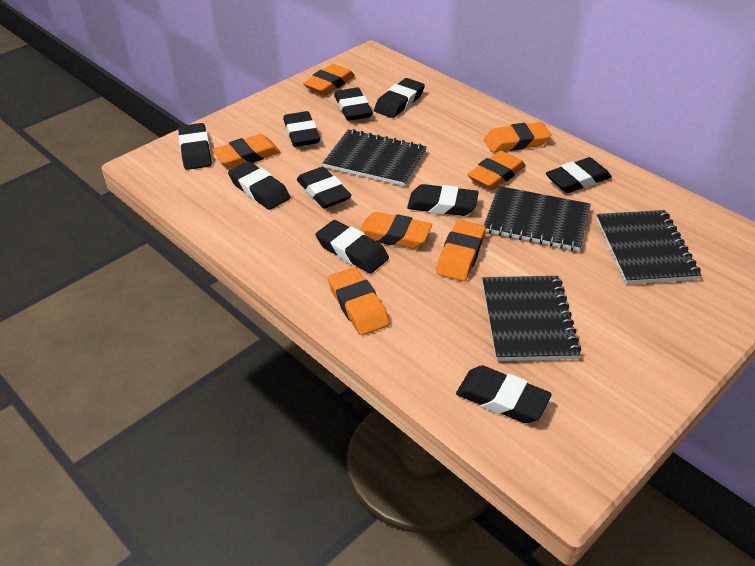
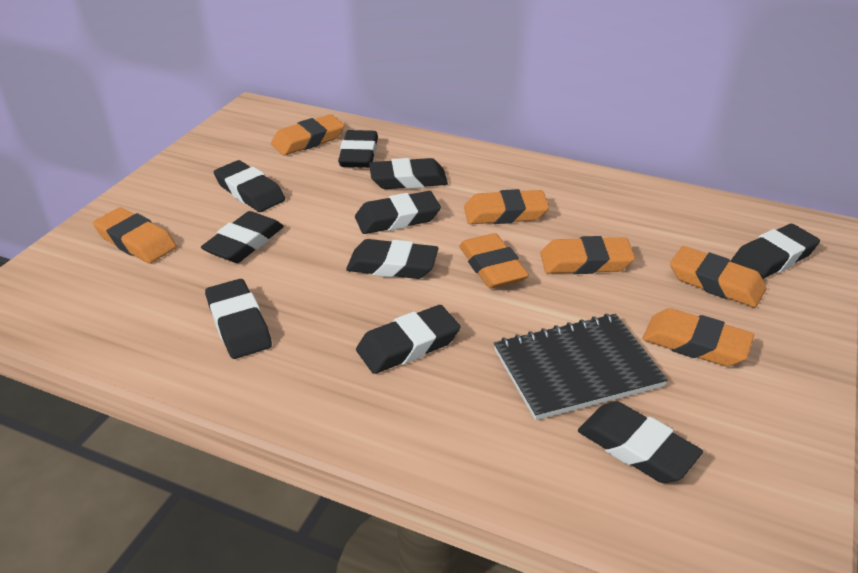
black notebook: 4 -> 1

